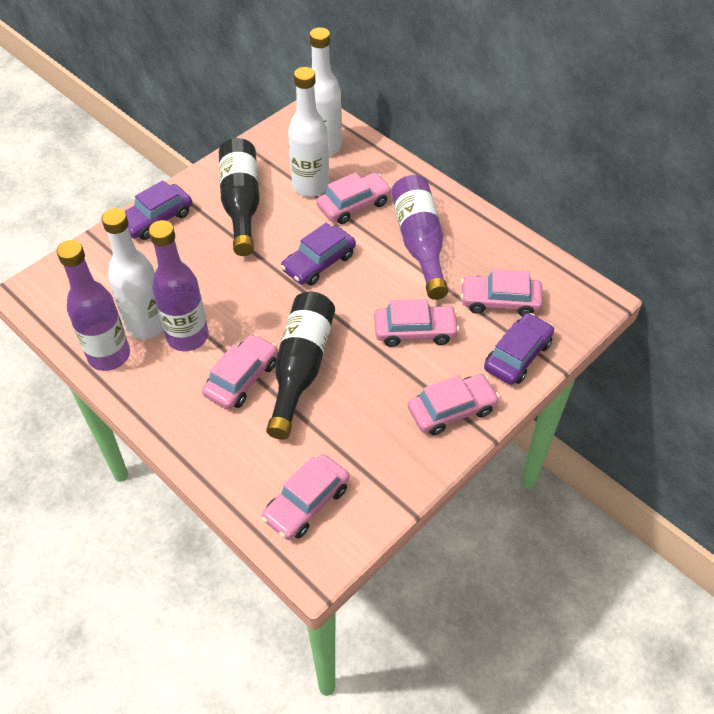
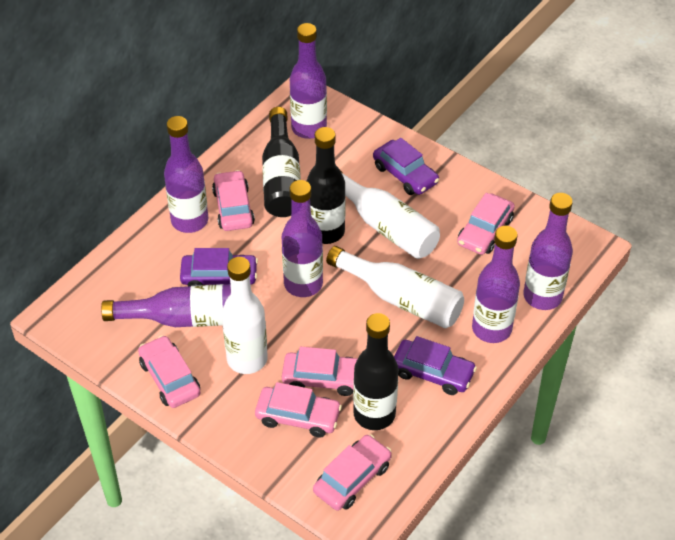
black bottle: 2 -> 3
purple bottle: 3 -> 6

